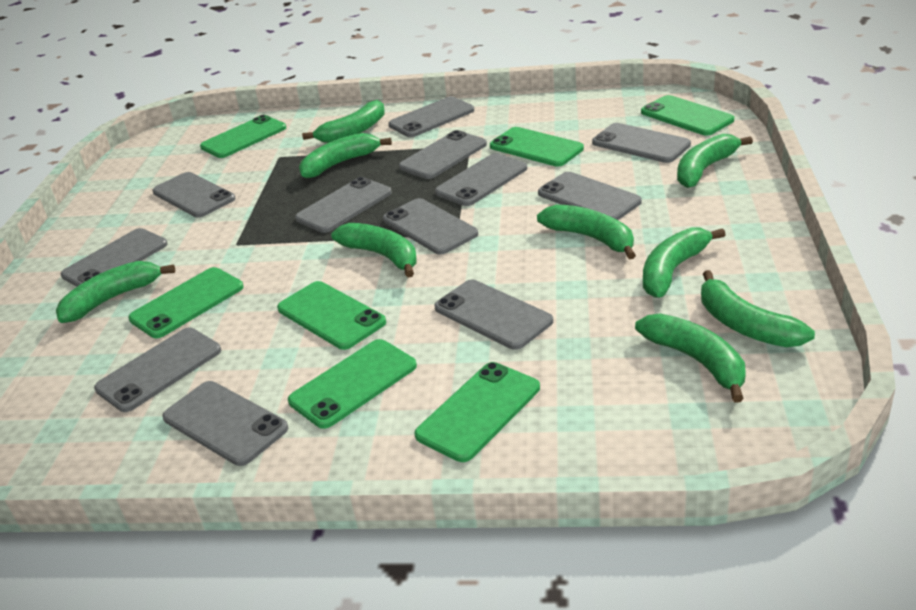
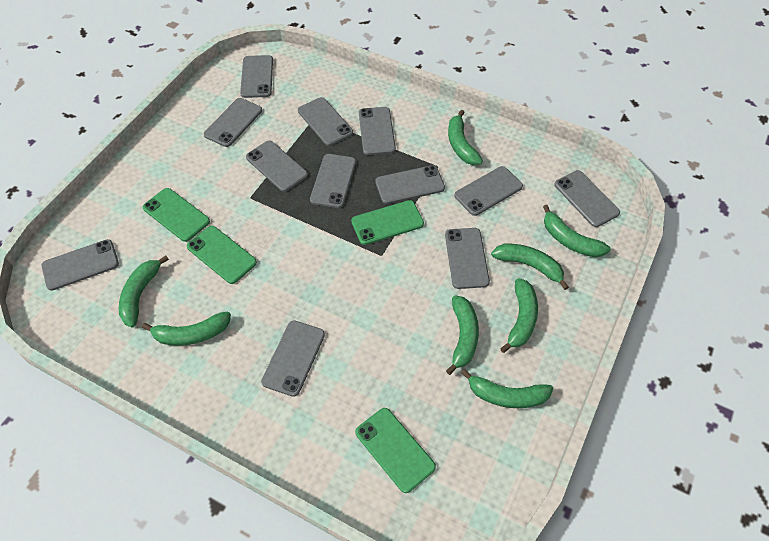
green banana: 9 -> 8
green phone: 7 -> 4

